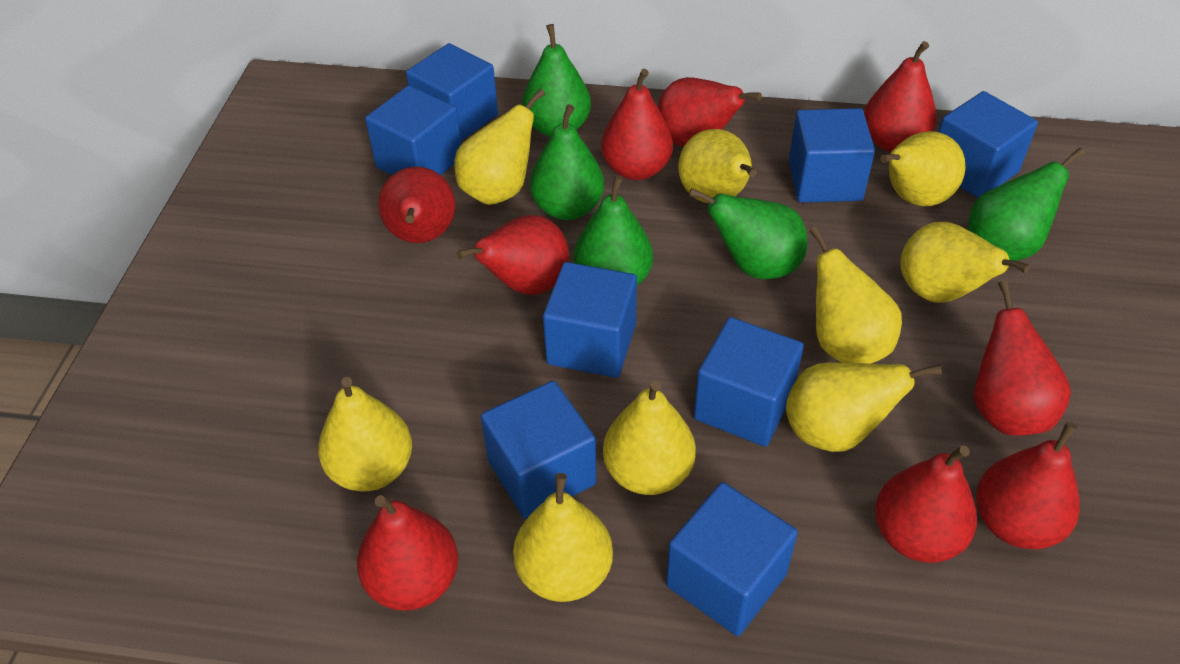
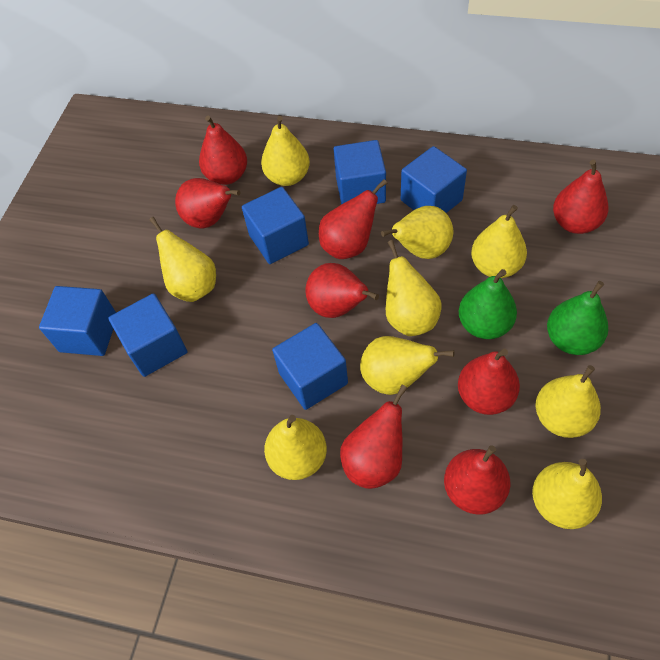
blue cube: 8 -> 6
green pear: 5 -> 2
red pear: 9 -> 8

